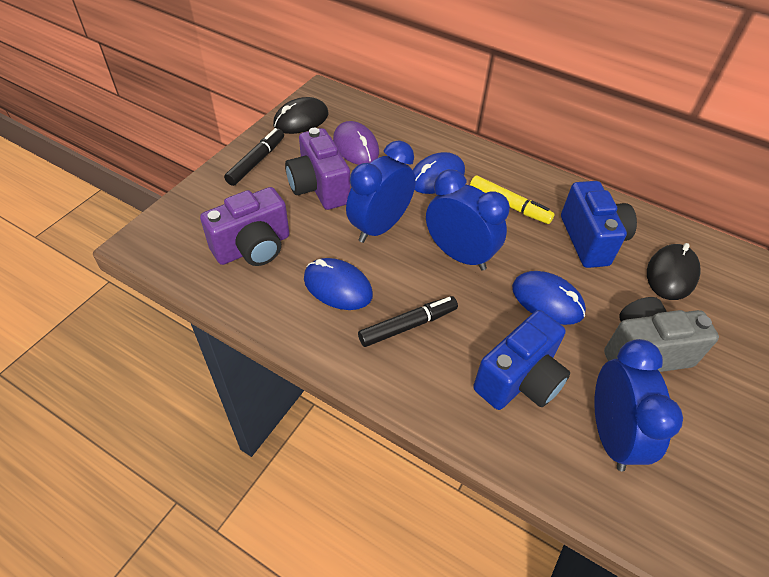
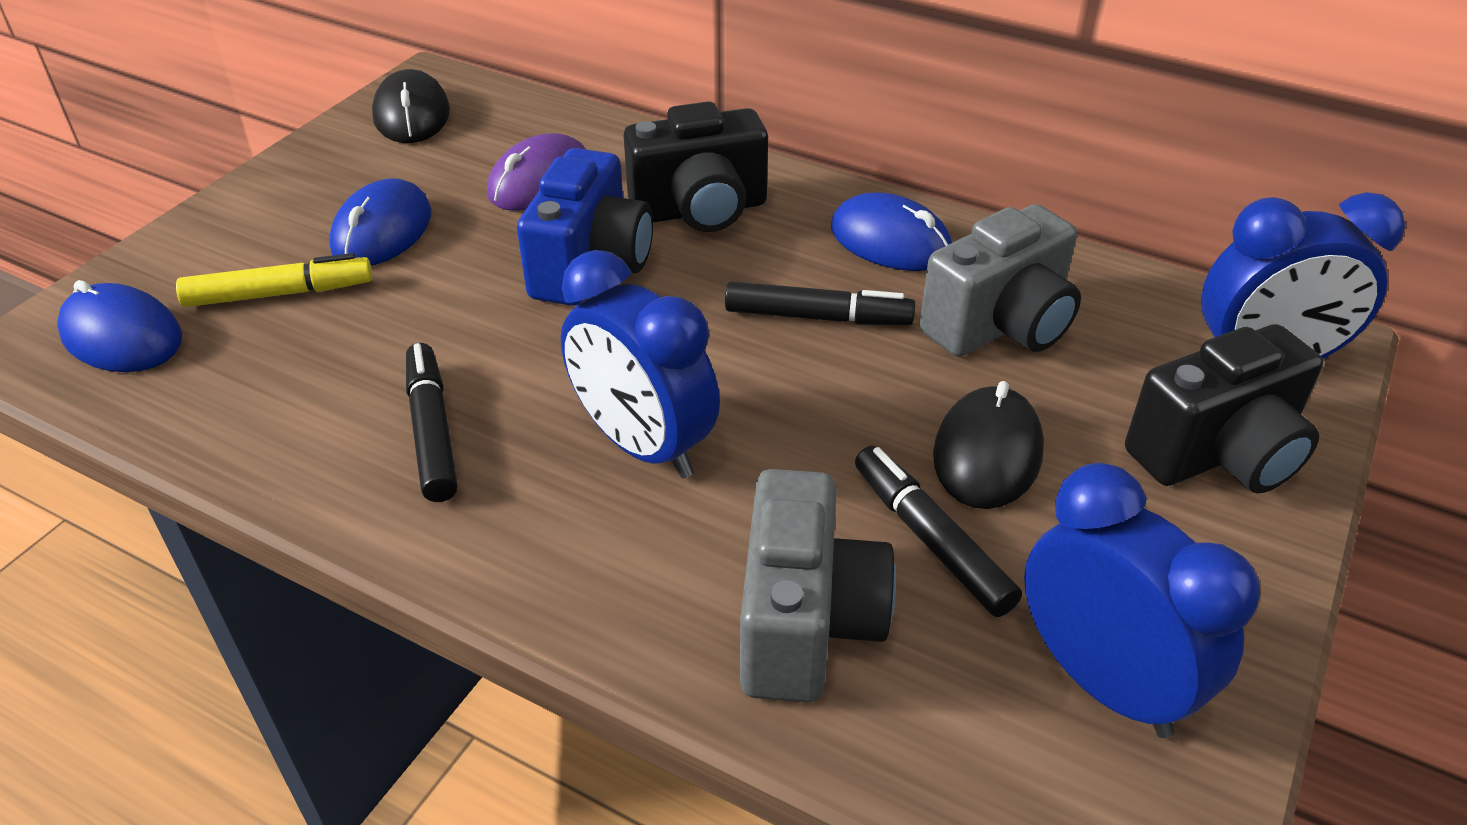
black camera: 0 -> 2
black marker: 2 -> 3
blue camera: 2 -> 1
grey camera: 1 -> 2
purple camera: 2 -> 0

